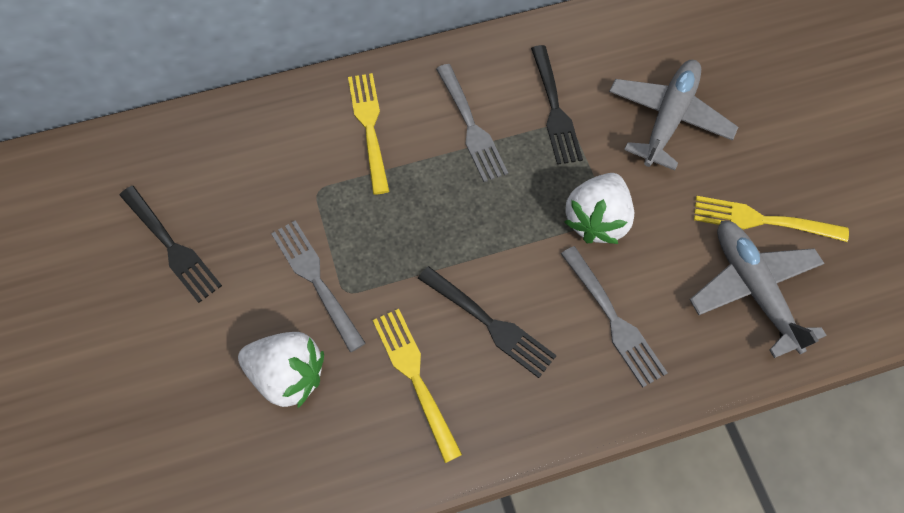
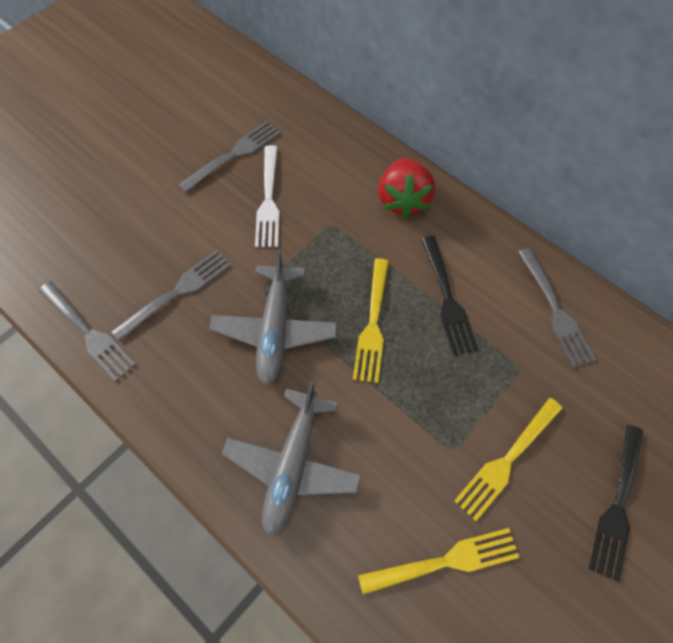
black fork: 3 -> 2
grey fork: 3 -> 4
red strawberry: 0 -> 1
white fork: 0 -> 1
white strawberry: 2 -> 0

